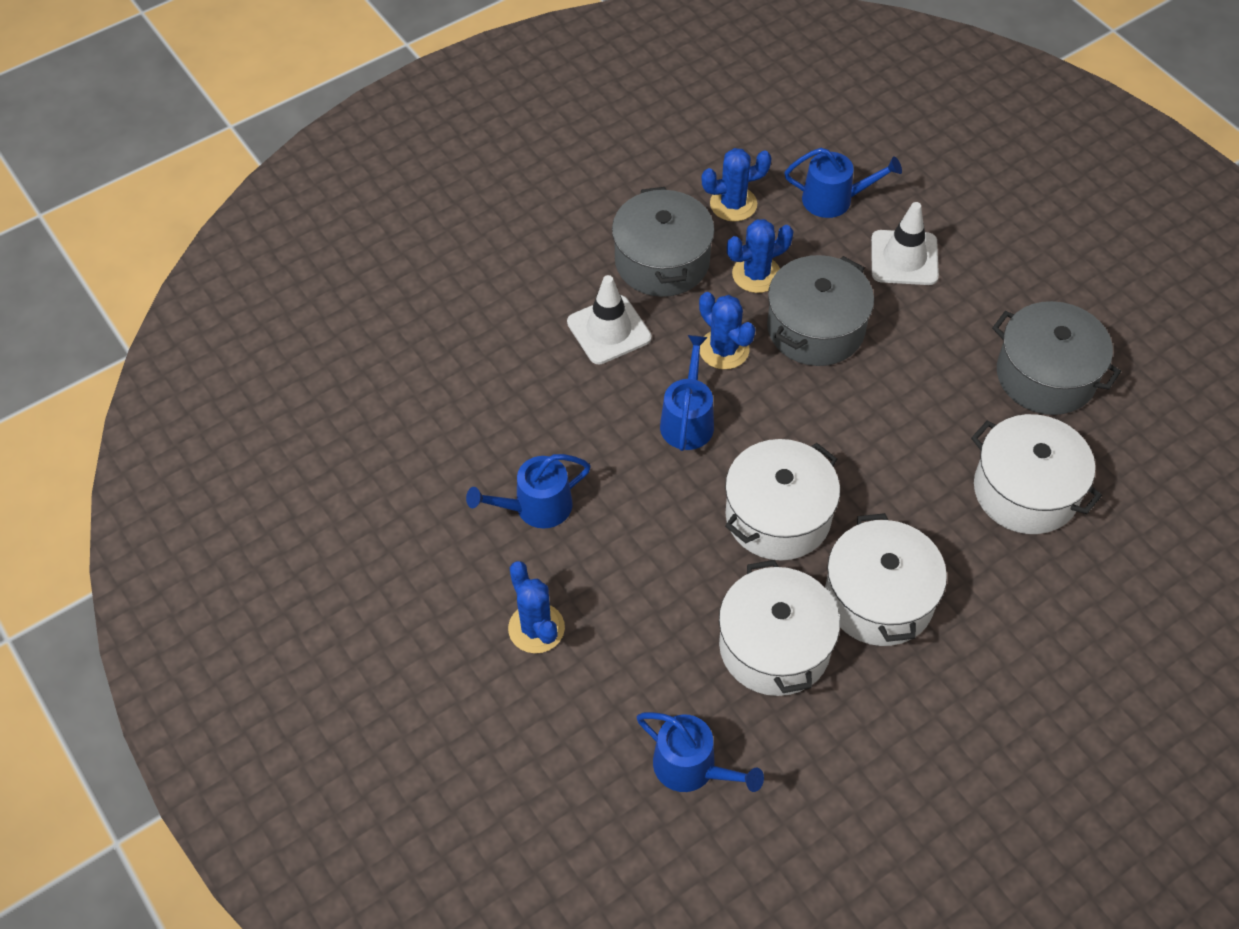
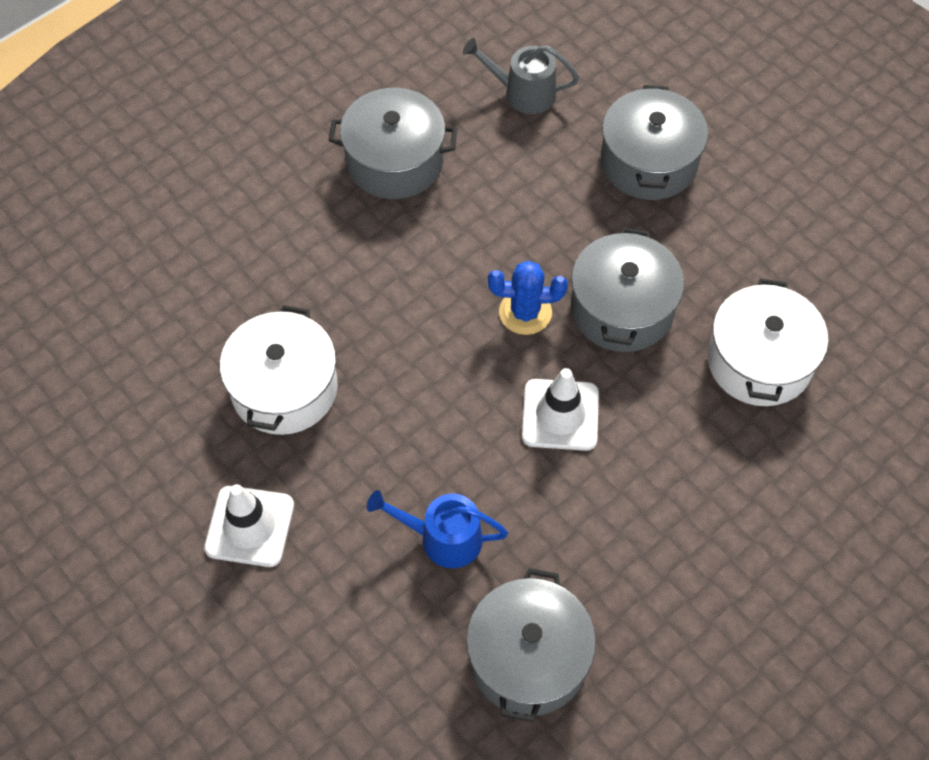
blue cactus: 4 -> 1
blue watering can: 4 -> 1
grey pot: 3 -> 4
grey watering can: 0 -> 1
white pot: 4 -> 2

